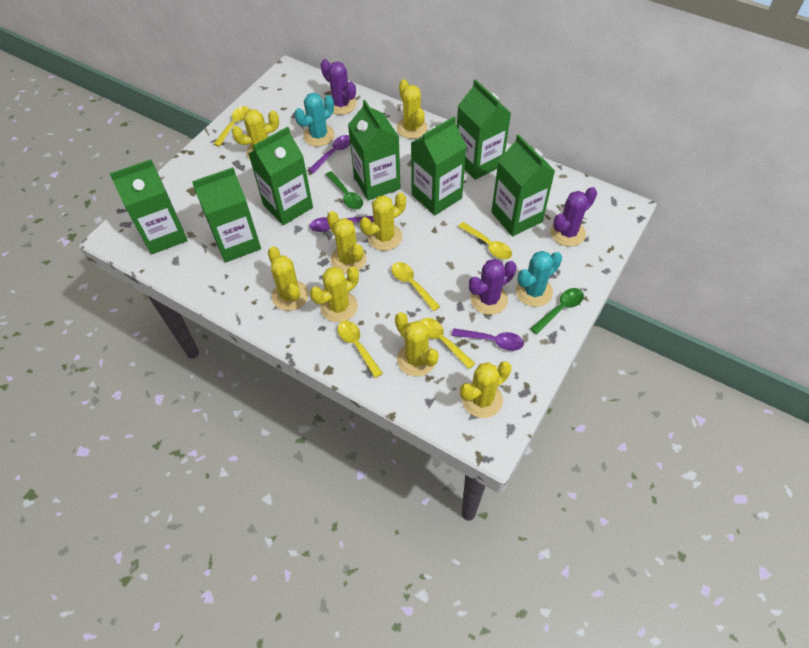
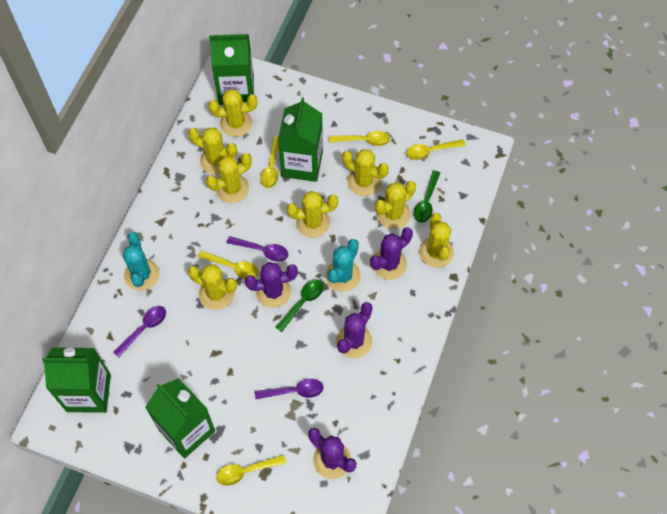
green carton: 7 -> 4
purple cactus: 3 -> 4

